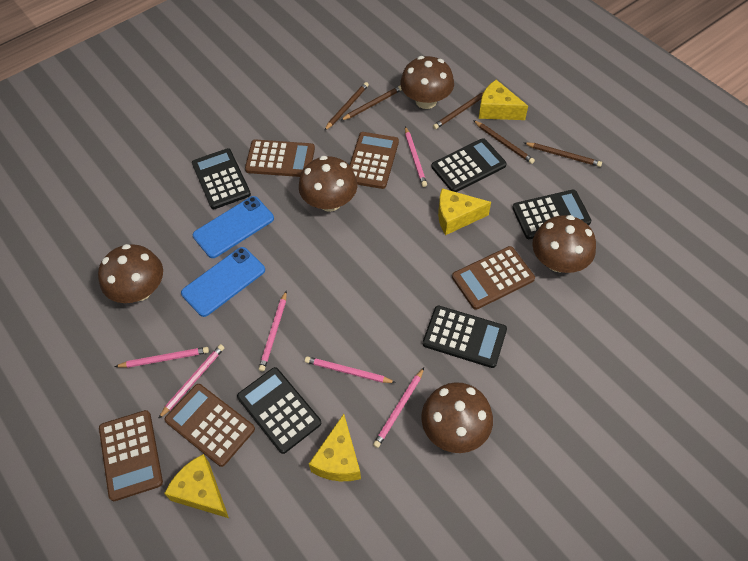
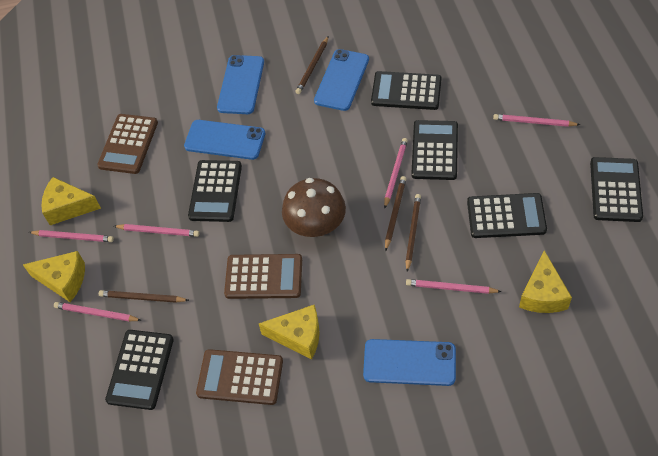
black calculator: 5 -> 6
blue phone: 2 -> 4
brown calculator: 5 -> 3
brown mushroom: 5 -> 1
brown pencil: 5 -> 4

